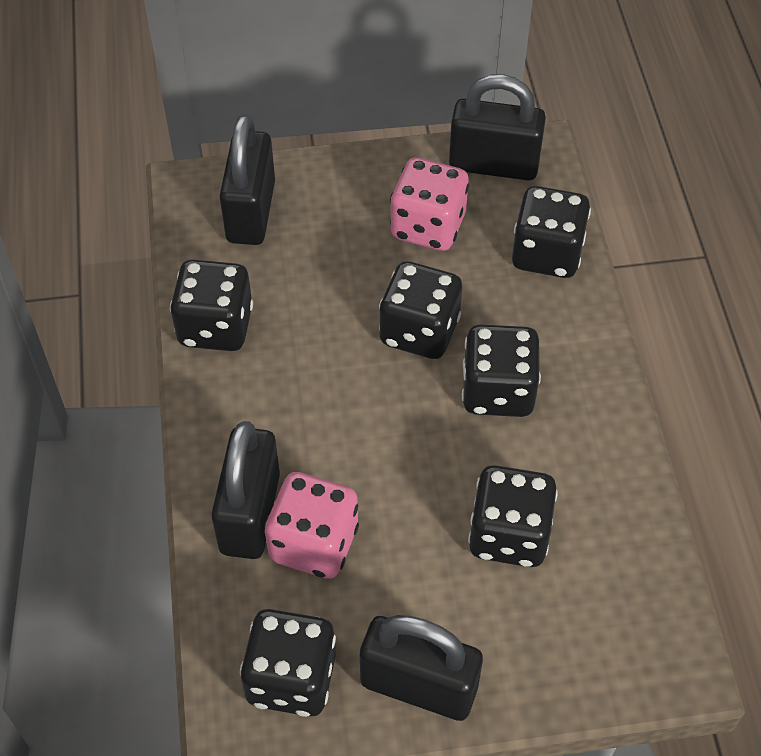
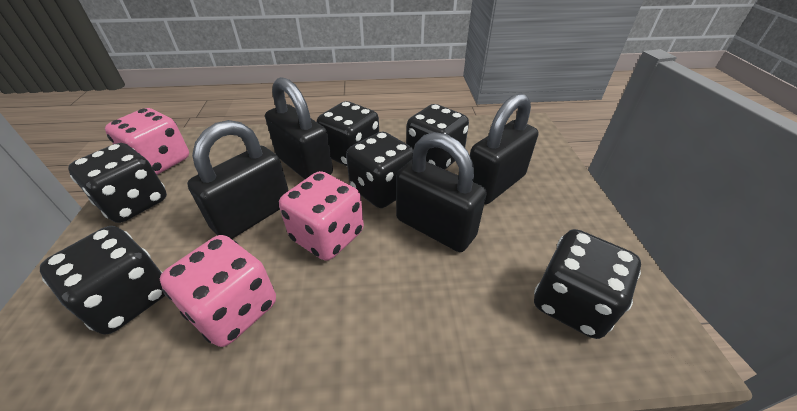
pink dice: 2 -> 3

